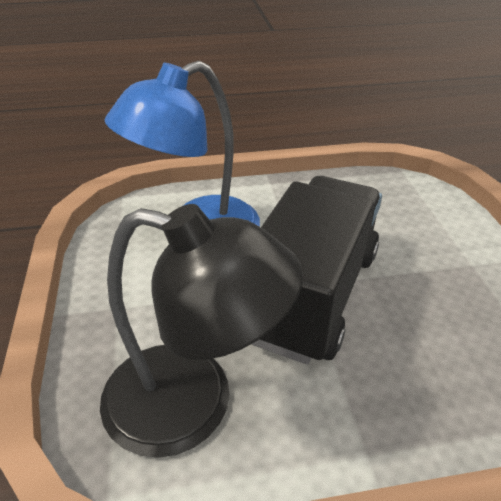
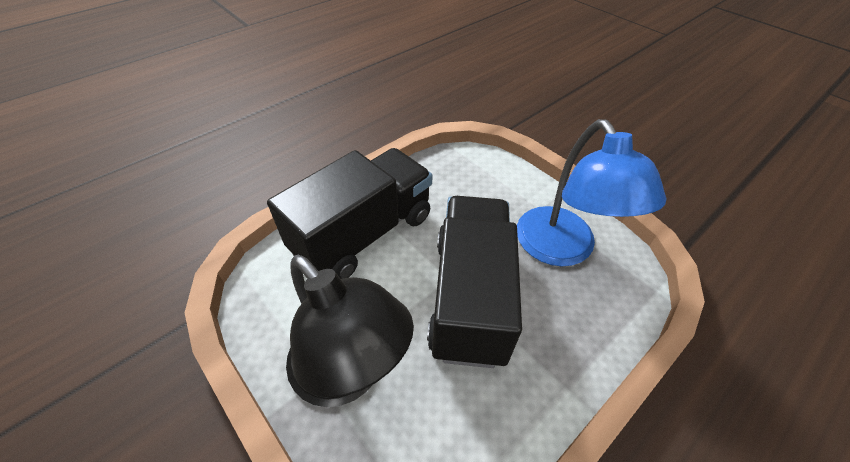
black truck: 1 -> 2

